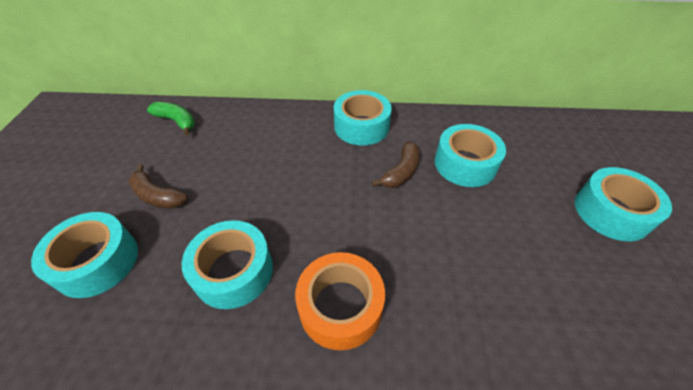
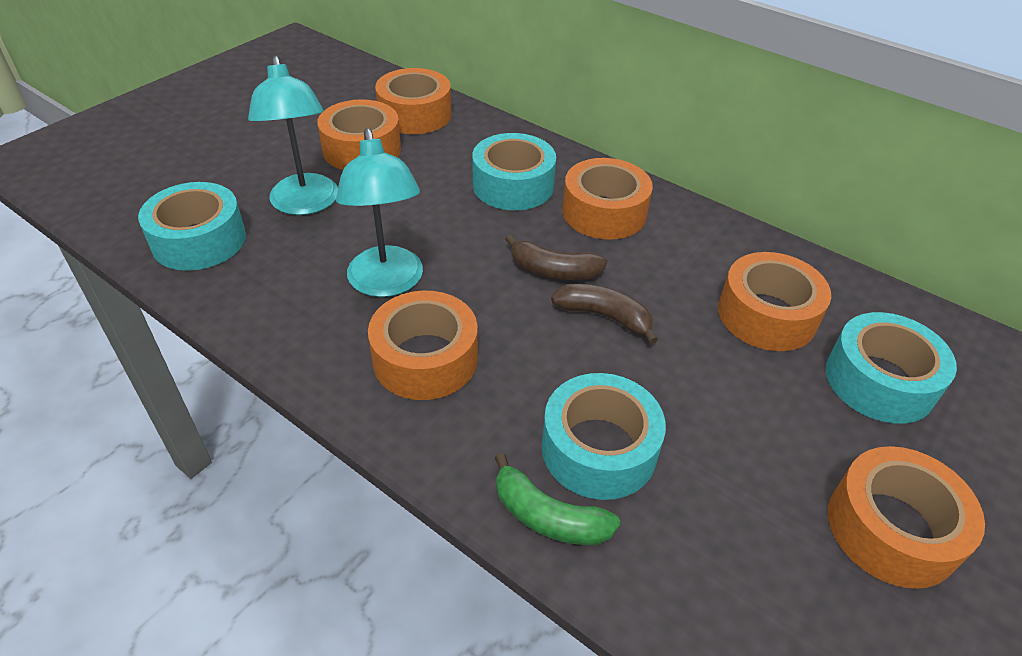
orange tape: 1 -> 6
turquoise lamp: 0 -> 2
turquoise tape: 5 -> 4

